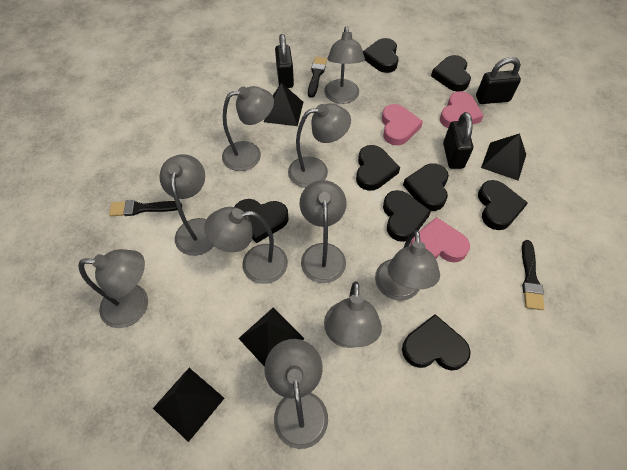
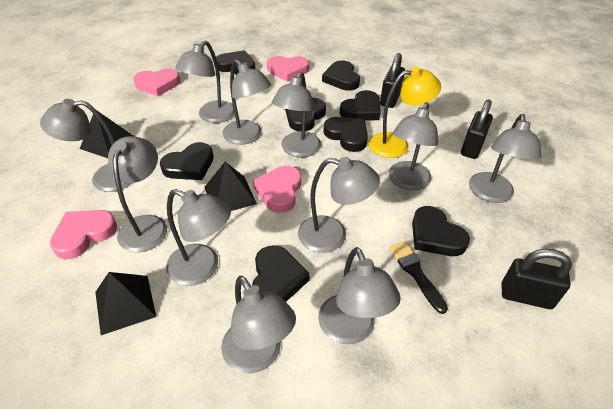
black brush: 3 -> 1
black pyramid: 4 -> 3
grey lamp: 10 -> 11
pink heart: 3 -> 4
yellow lamp: 0 -> 1

